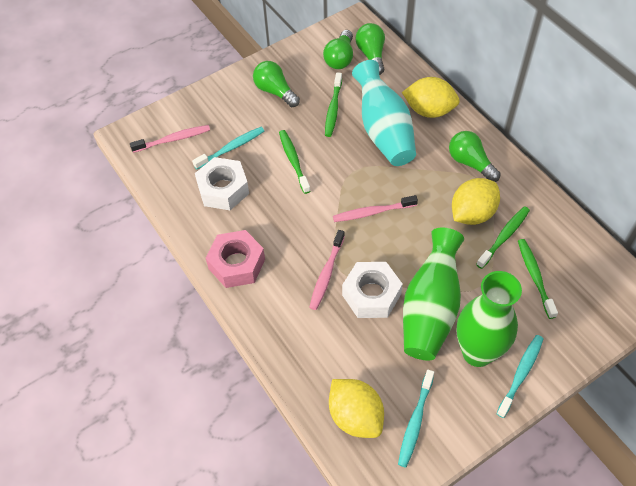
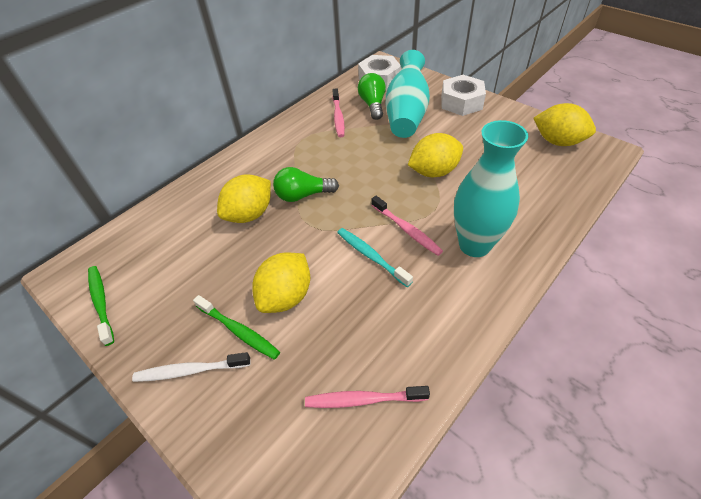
green light bulb: 4 -> 2
green toothbrush: 4 -> 2
green vase: 2 -> 0
pink nut: 1 -> 0
turquoise toothbrush: 3 -> 1
turquoise vase: 1 -> 2
white toothbrush: 0 -> 1
yellow lemon: 3 -> 4

